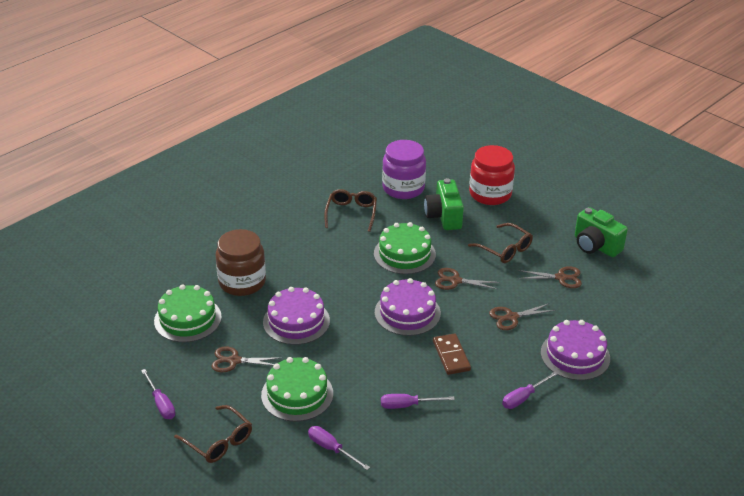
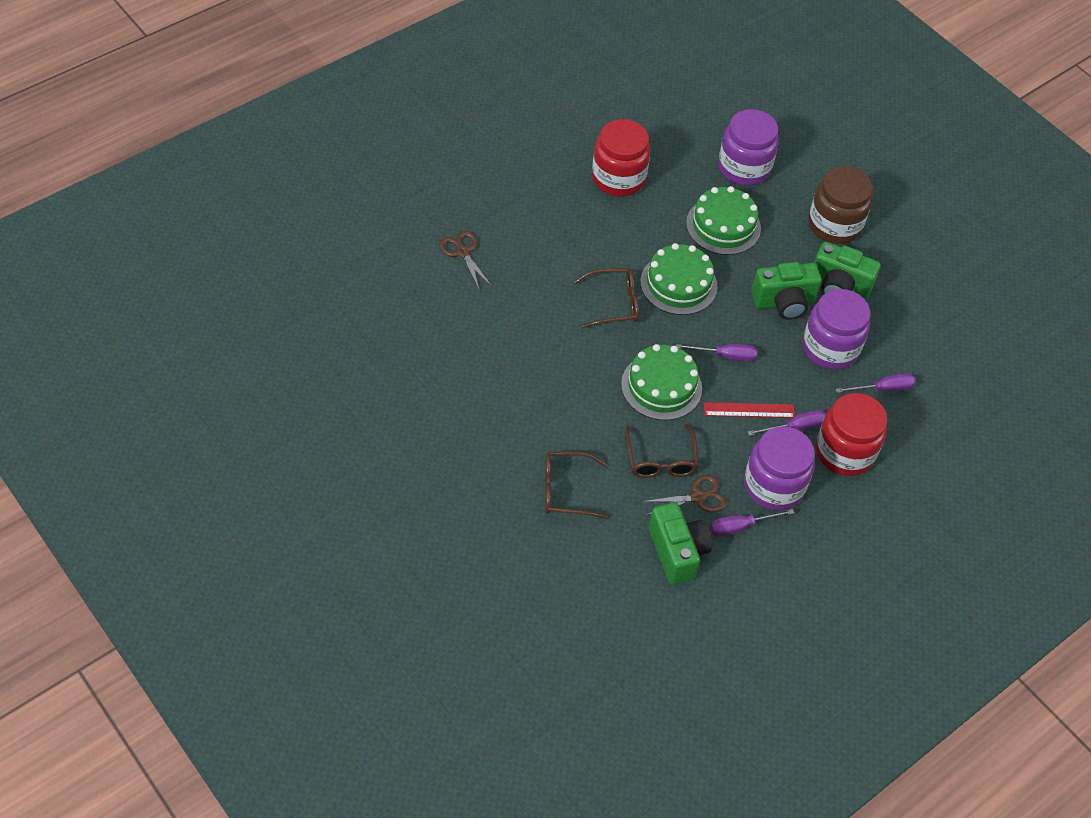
brown domino: 1 -> 0
brown scissors: 4 -> 2
green camera: 2 -> 3
purple cake: 3 -> 0
purple jar: 1 -> 3
red jar: 1 -> 2
red ruler: 0 -> 1

